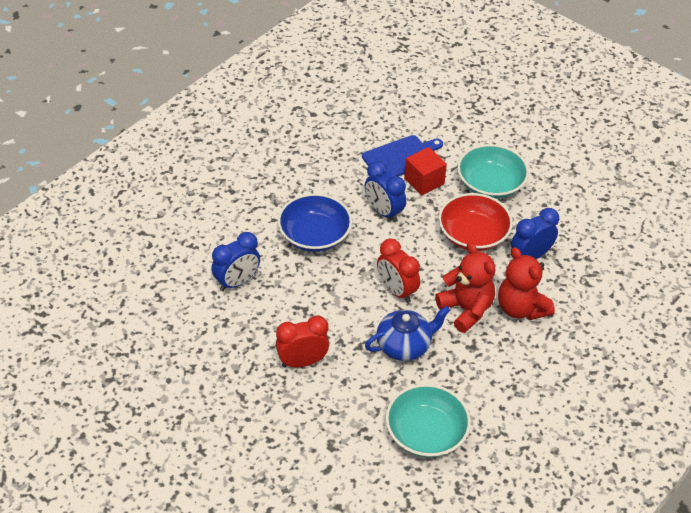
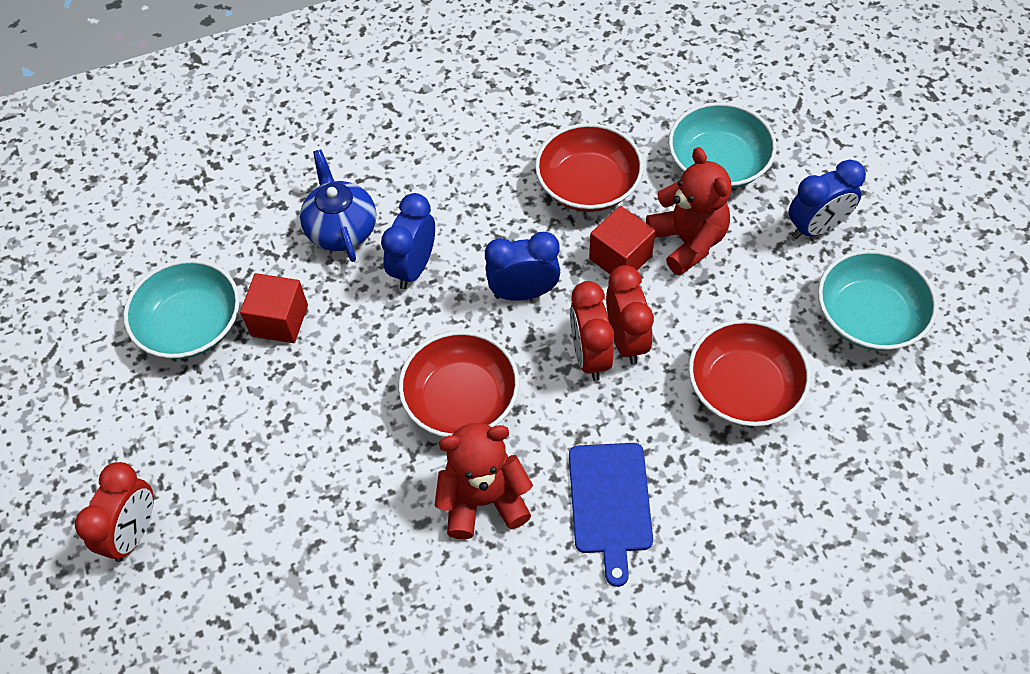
blue bowl: 1 -> 0
red bowl: 1 -> 3
red clock: 2 -> 3
red cube: 1 -> 2
turquoise bowl: 2 -> 3

